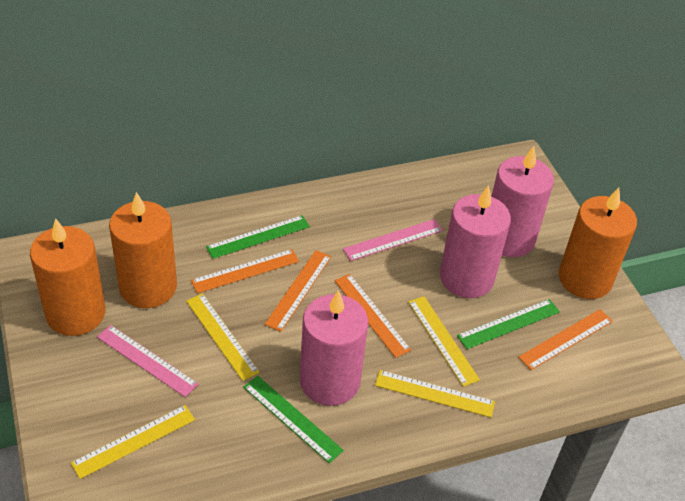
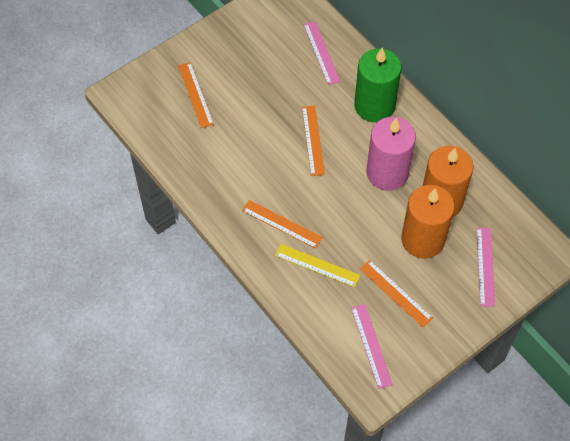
green candle: 0 -> 1
green ruler: 3 -> 0
orange candle: 3 -> 2
pink candle: 3 -> 1
pink ruler: 2 -> 3
yellow ruler: 4 -> 1

